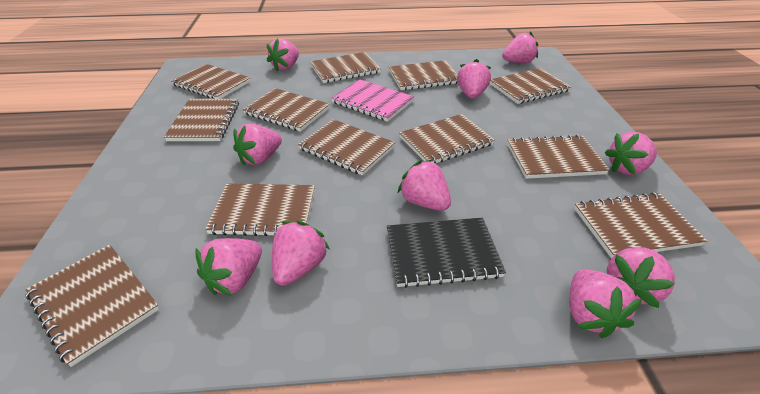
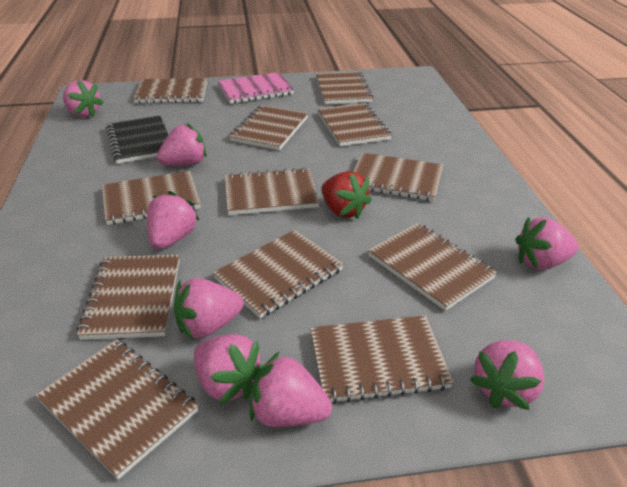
pink strawberry: 10 -> 8
red strawberry: 0 -> 1

